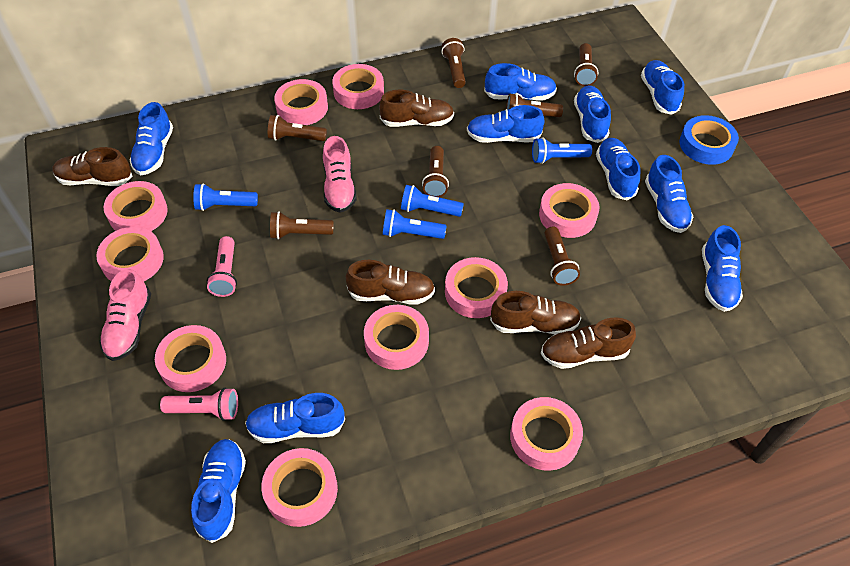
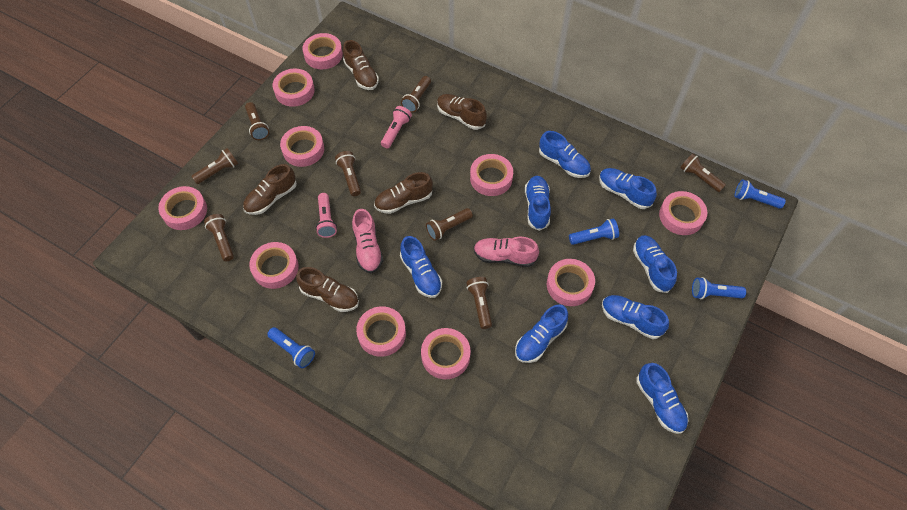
blue shoe: 10 -> 8
blue tape: 1 -> 0
brown flashlight: 7 -> 8

